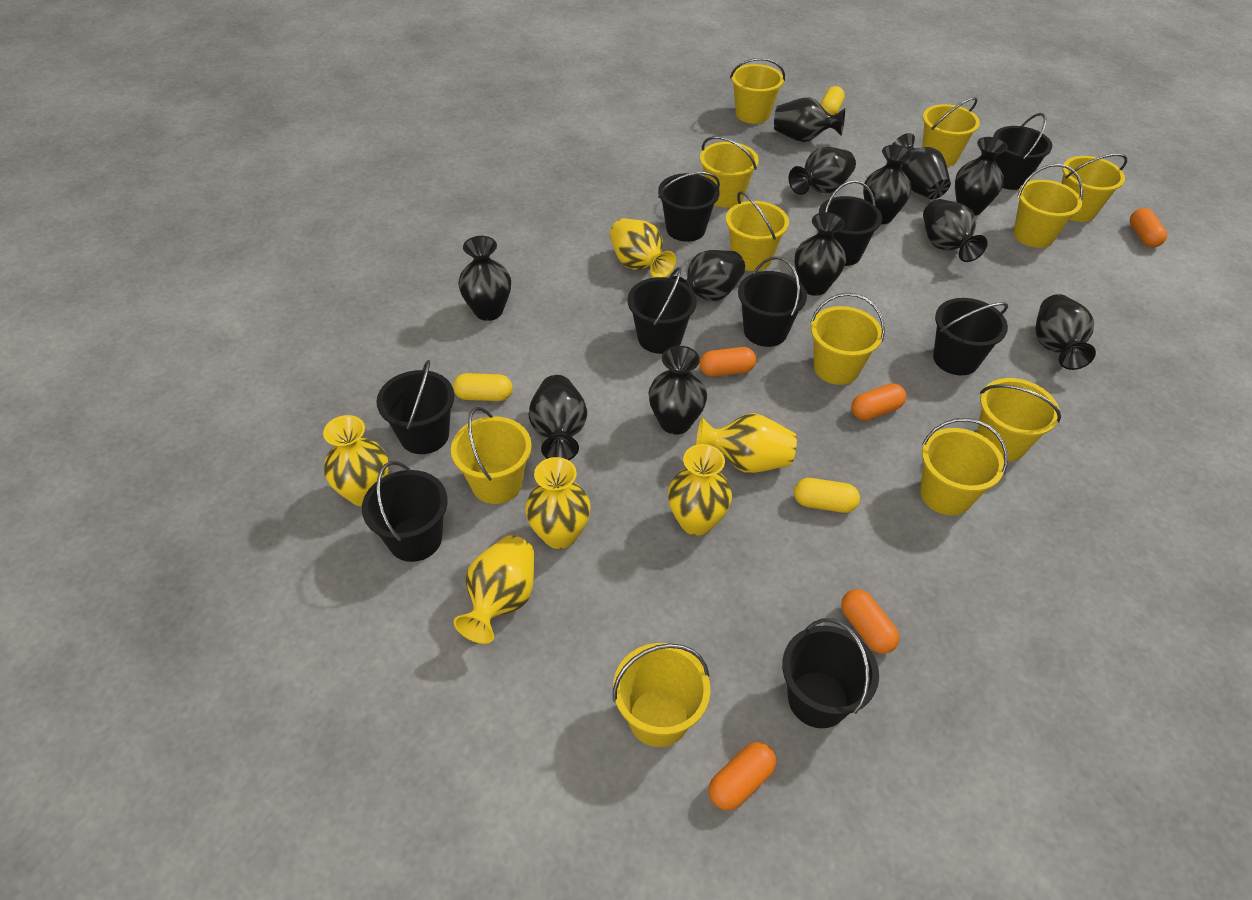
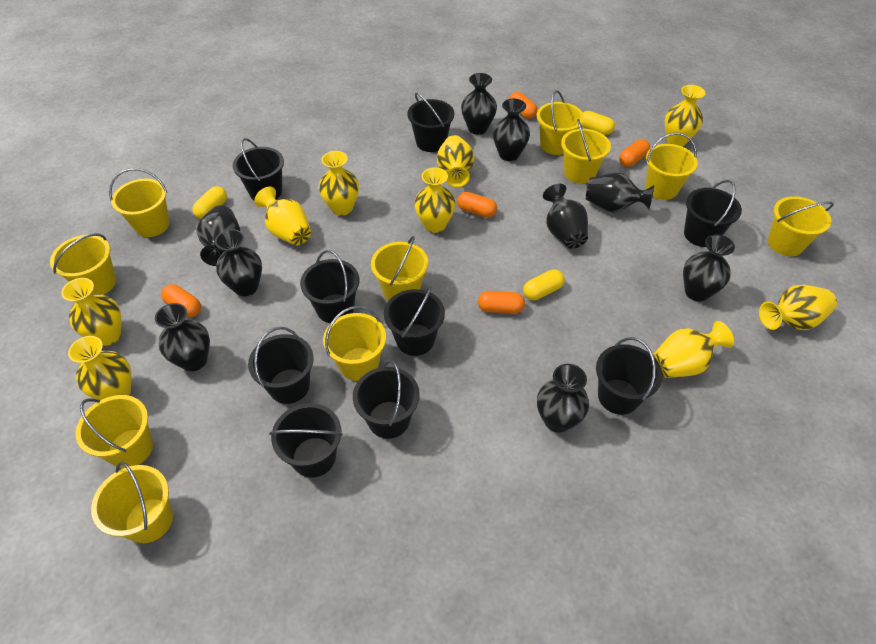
black vase: 12 -> 9
yellow bucket: 11 -> 10
yellow vase: 6 -> 9

